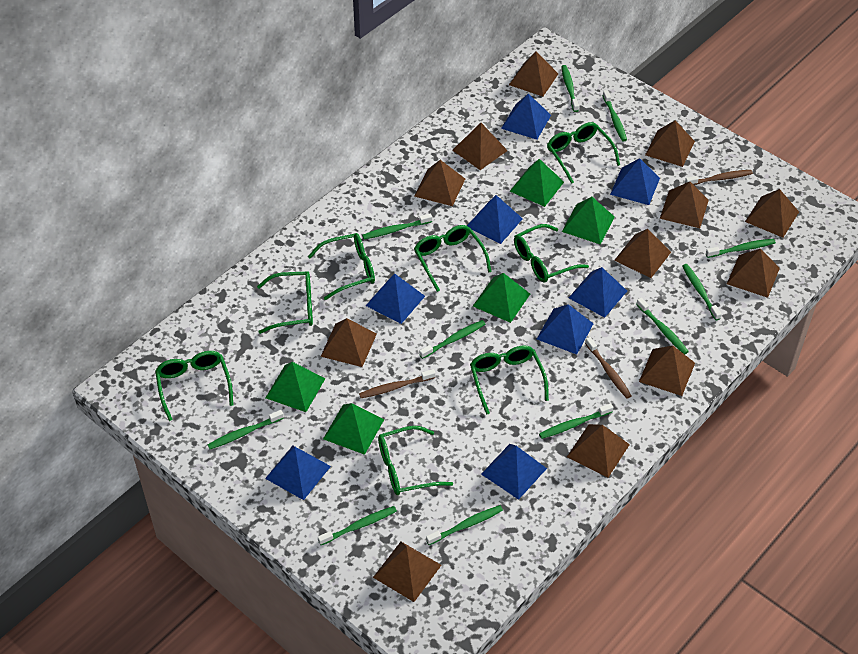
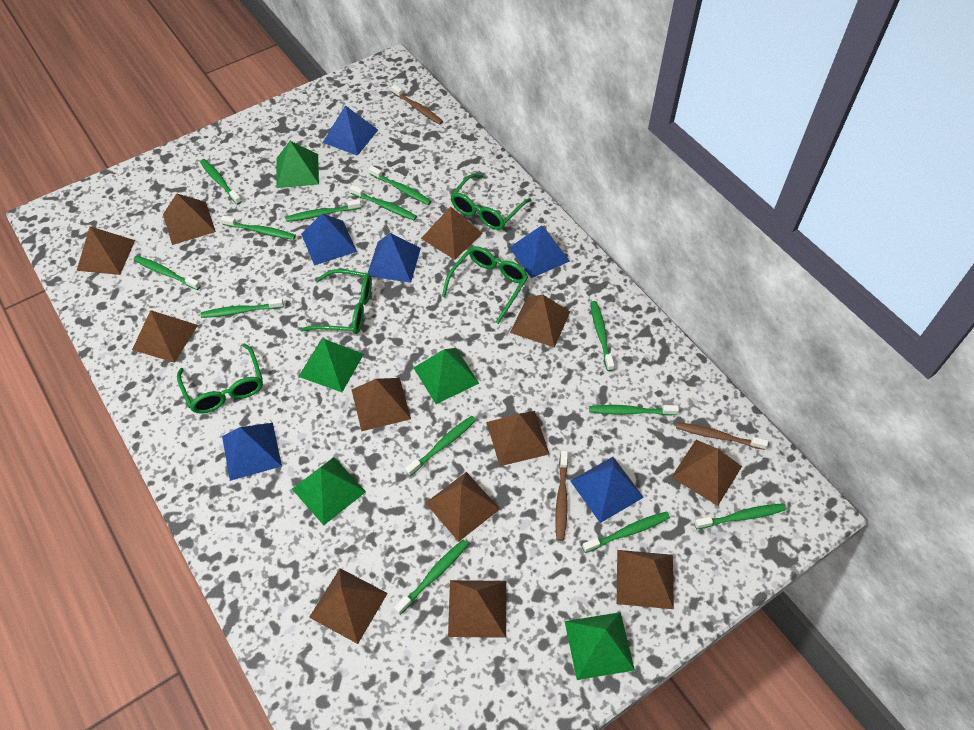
blue pyramid: 8 -> 6
green glasses: 8 -> 4
green toothbrush: 11 -> 13

